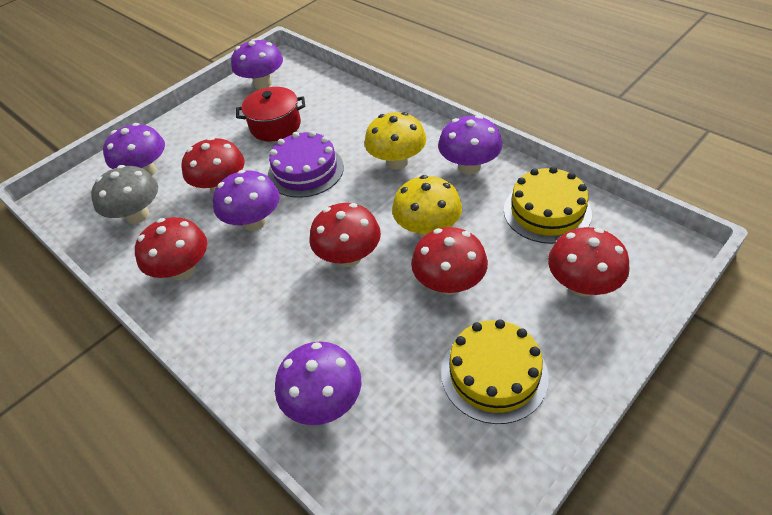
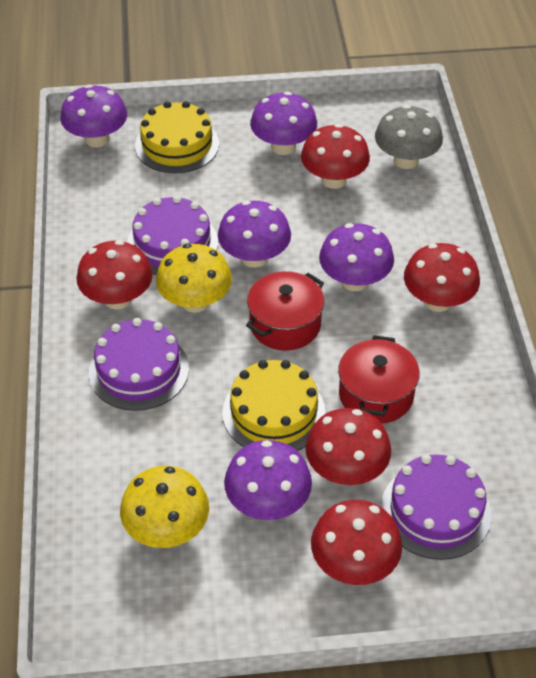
purple cake: 1 -> 3
red pot: 1 -> 2

